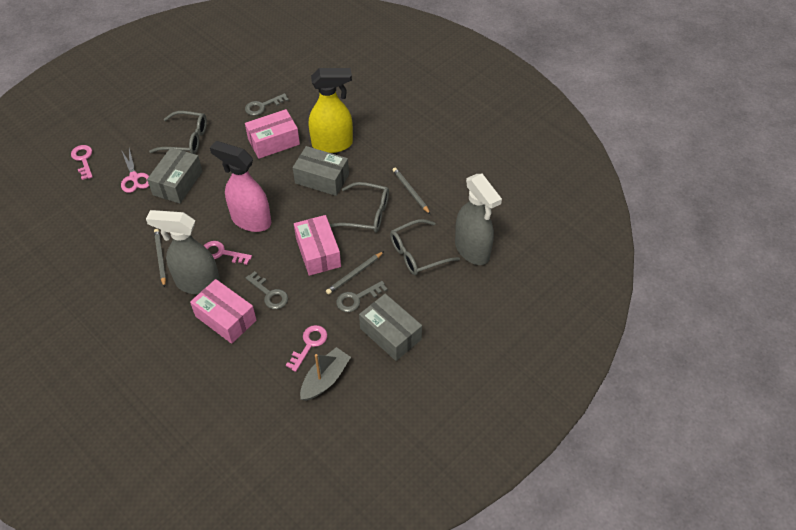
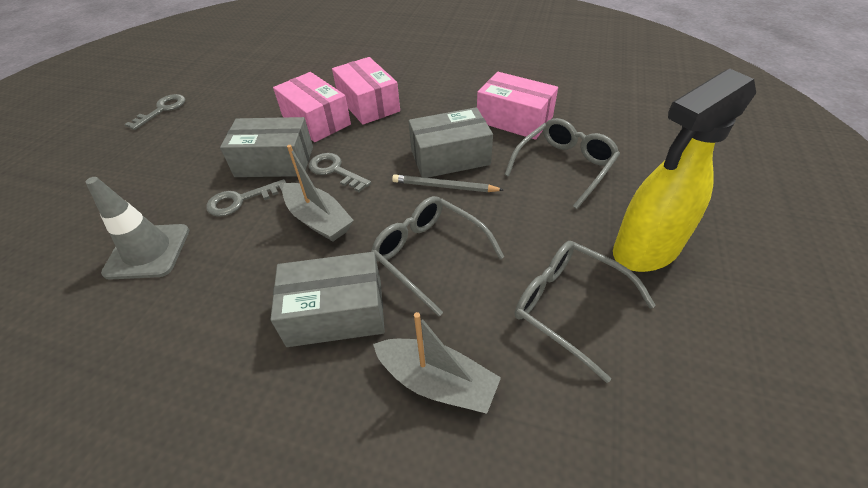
grey boat: 1 -> 2
grey pencil: 3 -> 1
grey spray bottle: 2 -> 0
grey traffic cone: 0 -> 1
pink key: 3 -> 0
pink scissors: 1 -> 0
pink spray bottle: 1 -> 0

